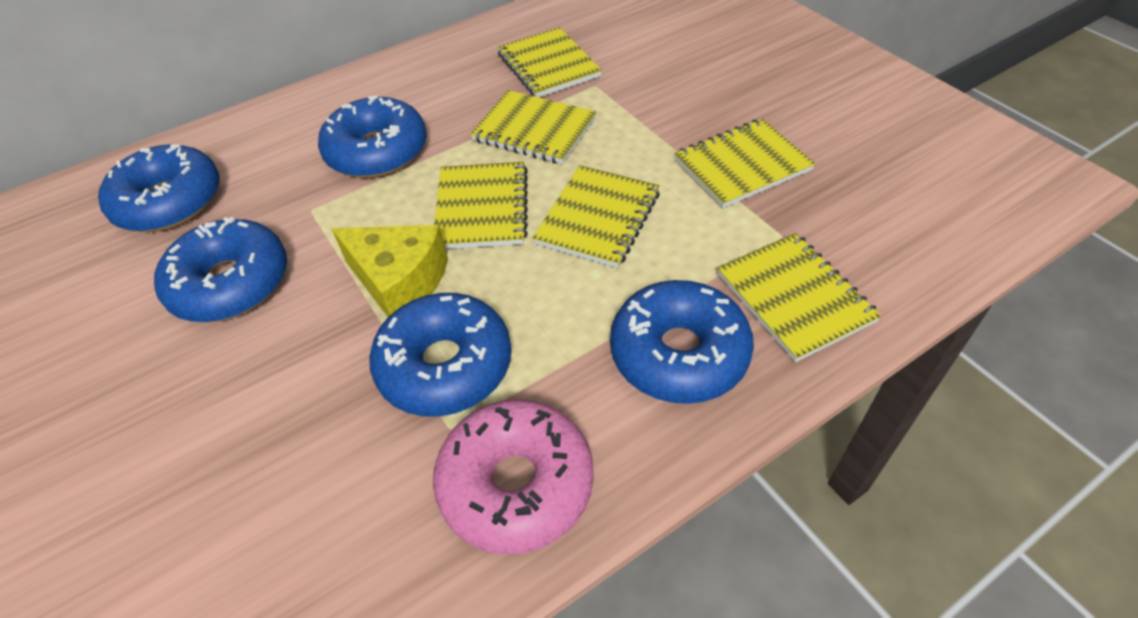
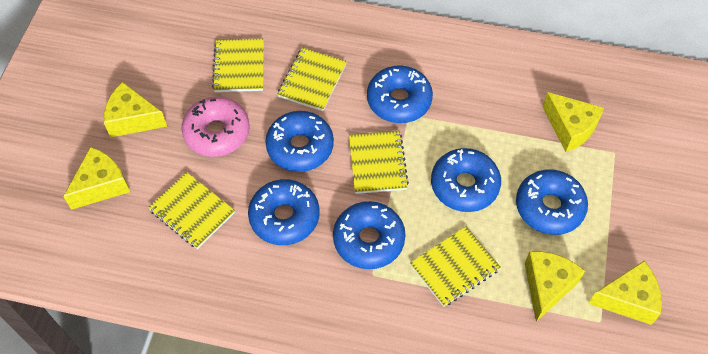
blue donut: 5 -> 6
yellow cheese: 1 -> 5
yellow notebook: 6 -> 5

